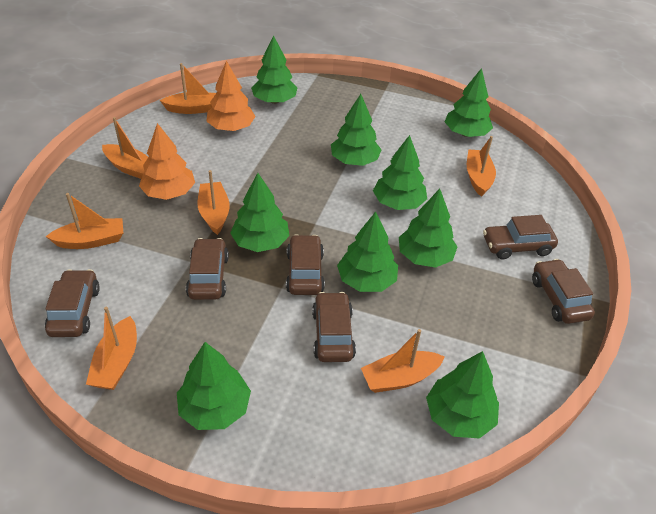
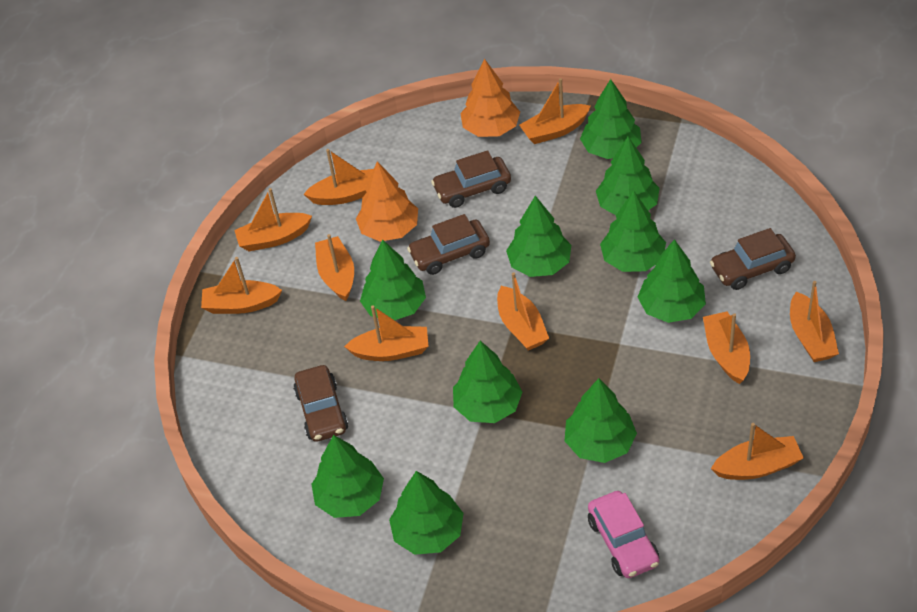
brown car: 6 -> 4
green tree: 9 -> 10
orange boat: 7 -> 10
pink car: 0 -> 1

